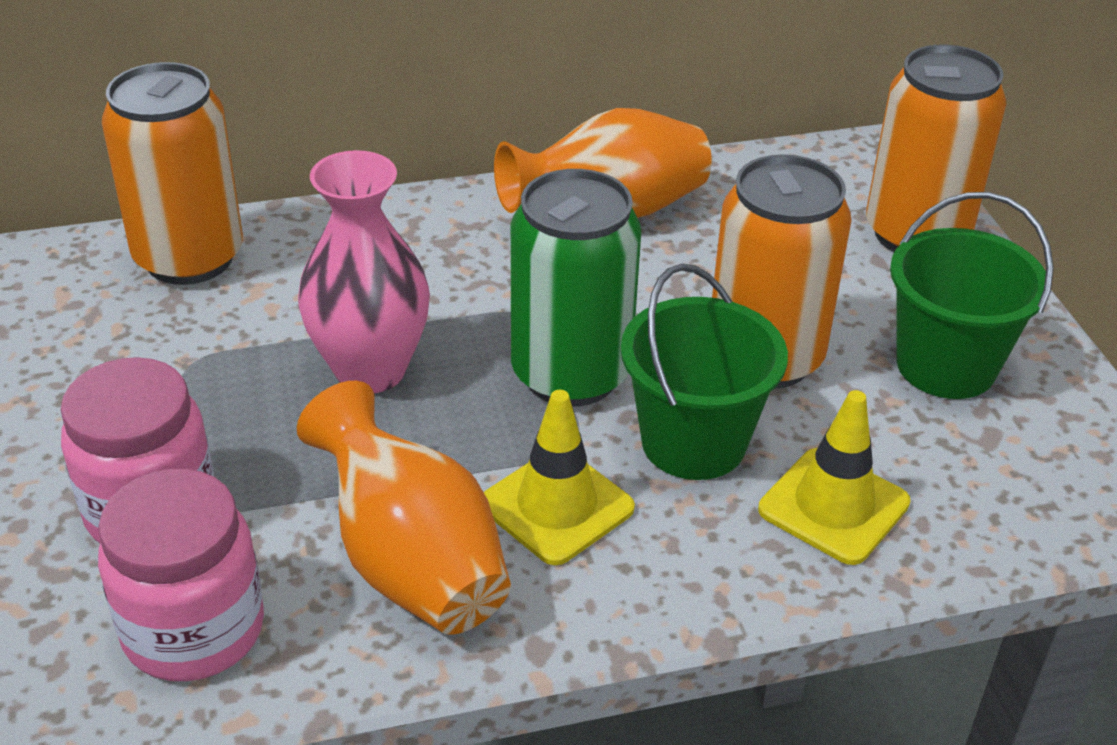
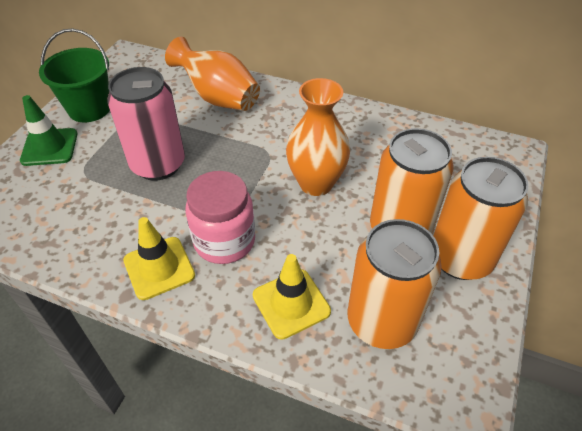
green bucket: 2 -> 1
green can: 1 -> 0
green traffic cone: 0 -> 1
pink can: 0 -> 1
pink jar: 2 -> 1
pink vase: 1 -> 0

